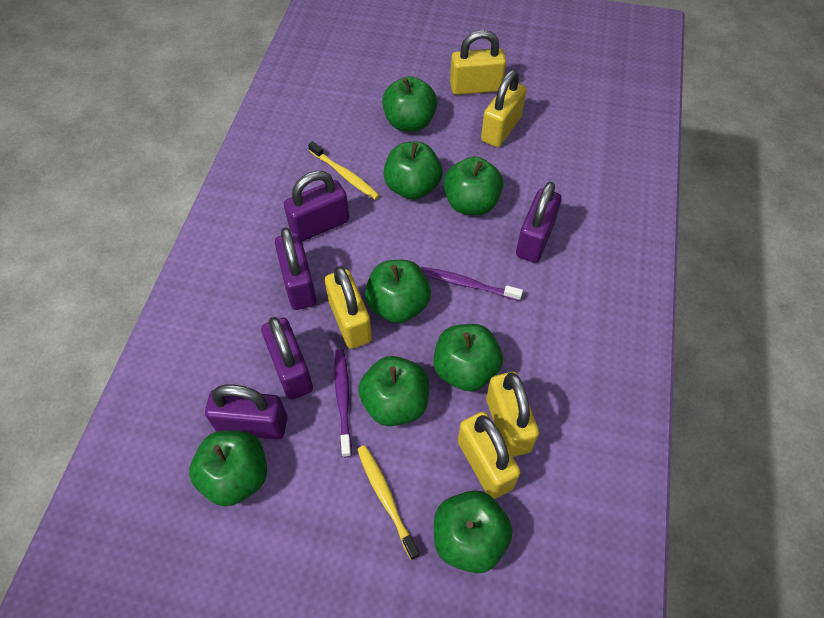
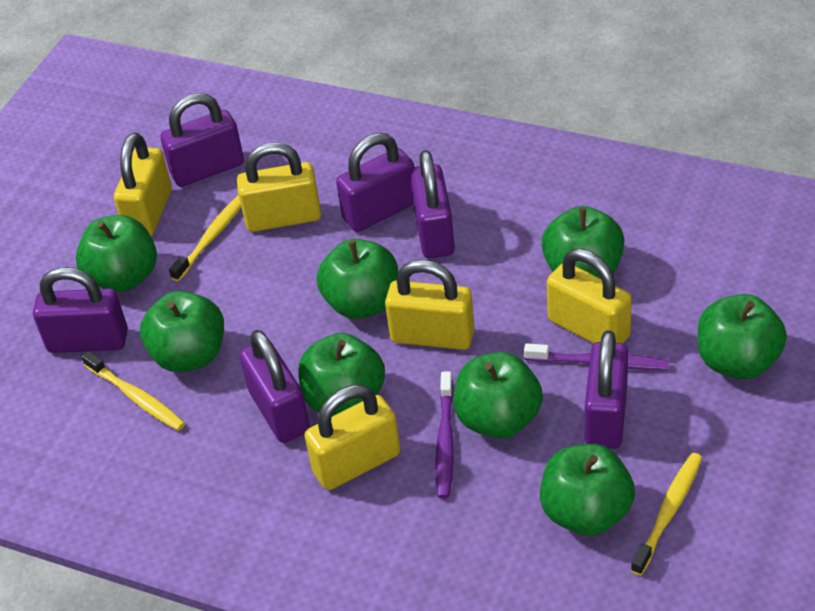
purple padlock: 5 -> 6
yellow toothbrush: 2 -> 3

